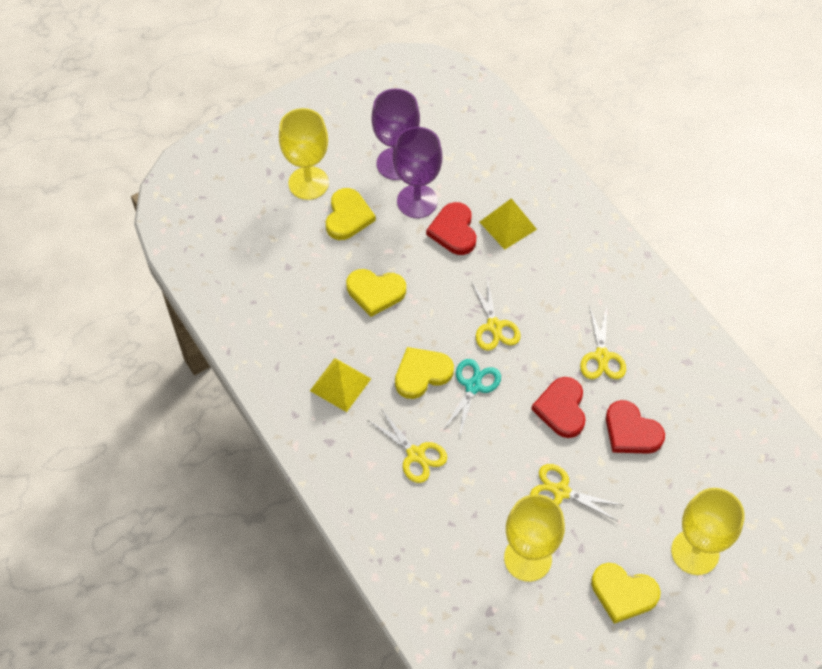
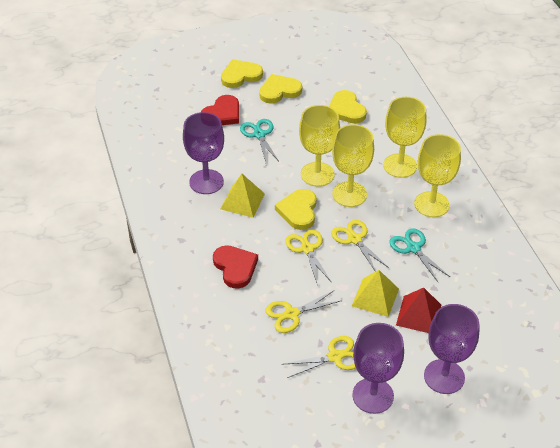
purple goblet: 2 -> 3
red heart: 3 -> 2
red pyramid: 0 -> 1
turquoise scissors: 1 -> 2
yellow goblet: 3 -> 4

